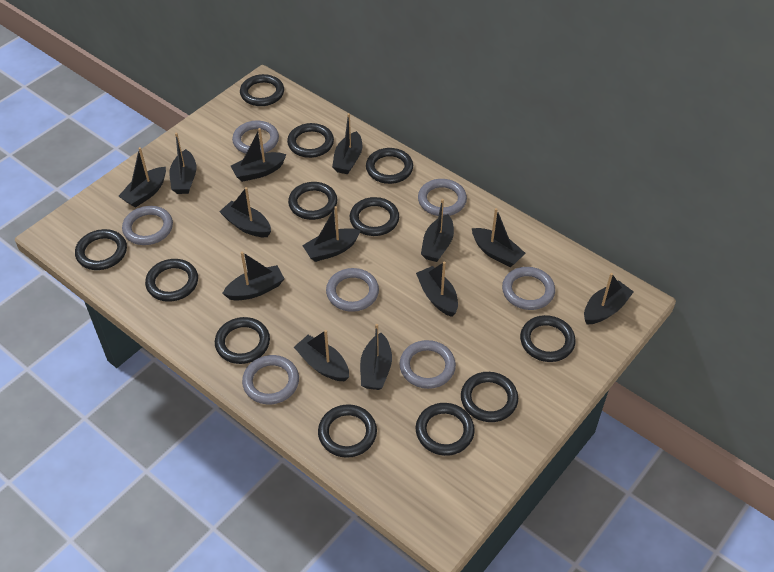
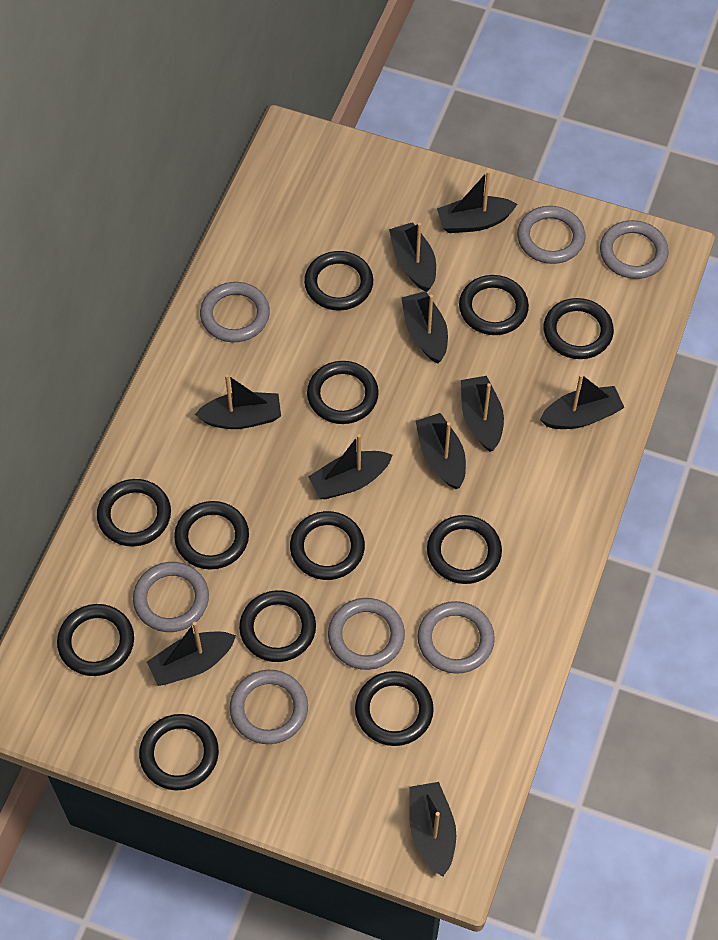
black boat: 13 -> 10

